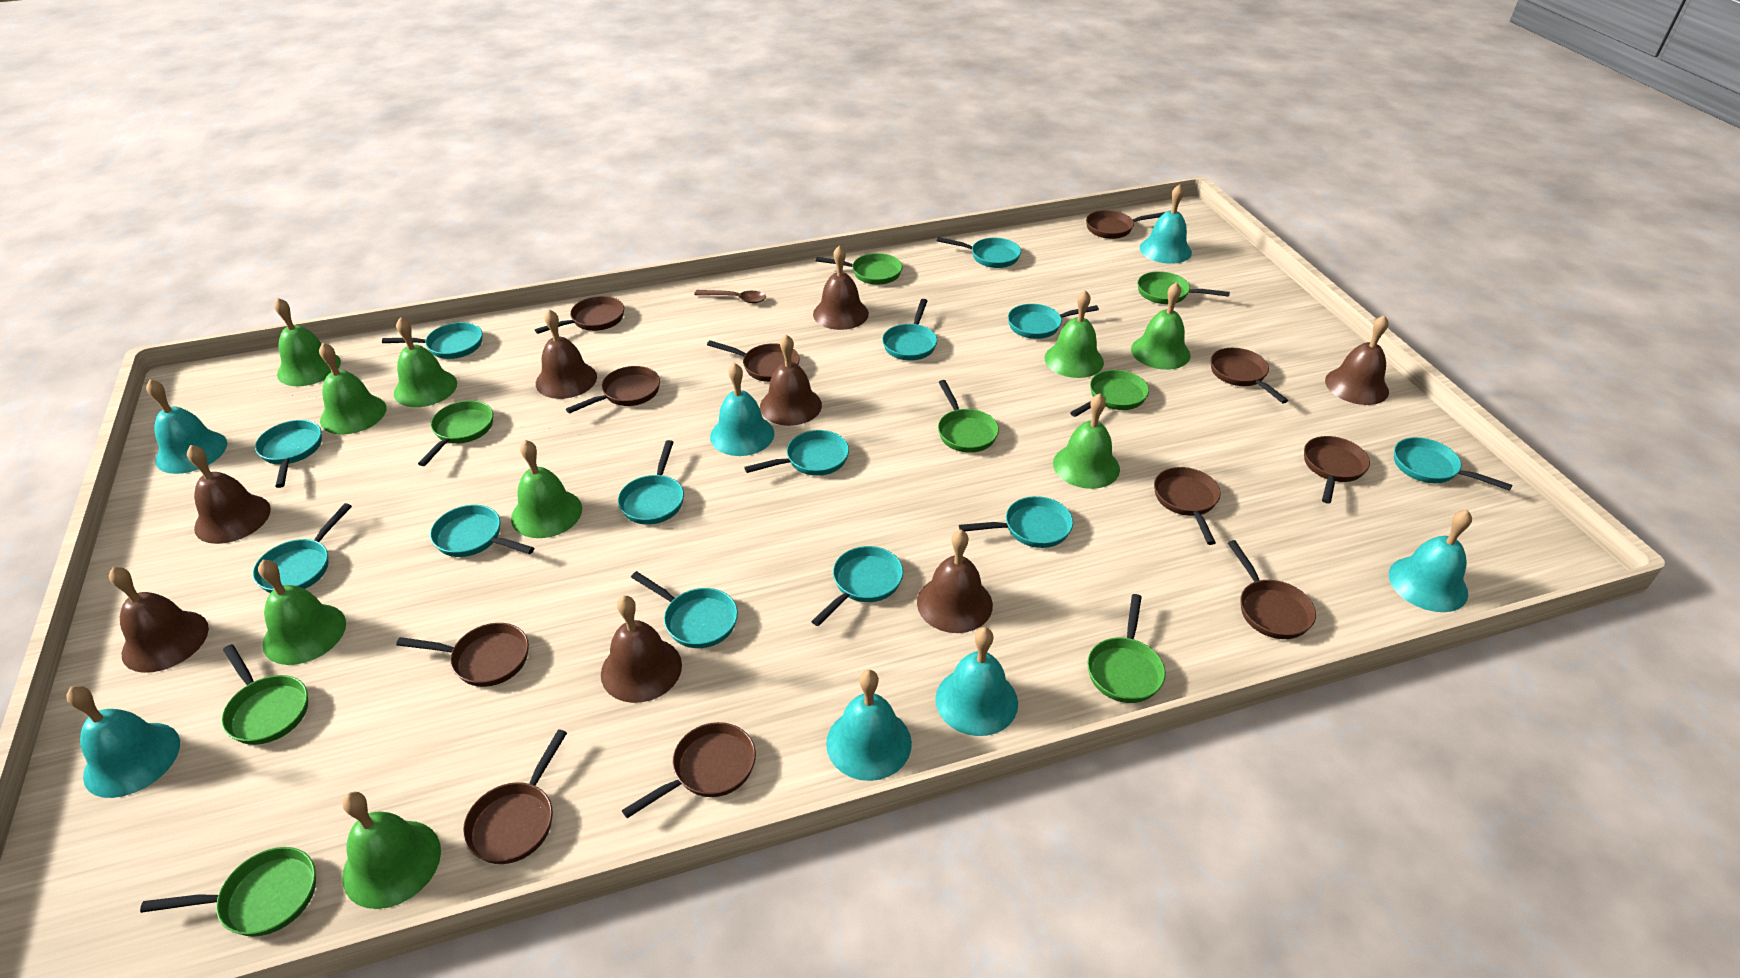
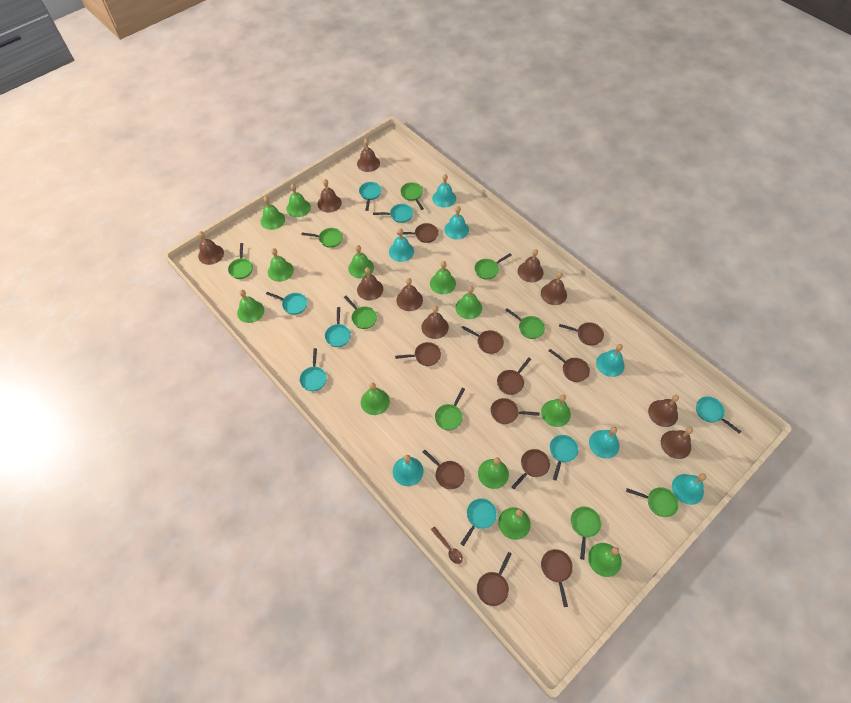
brown bell: 8 -> 10
green bell: 9 -> 12
green pan: 8 -> 9
turquoise pan: 13 -> 8

